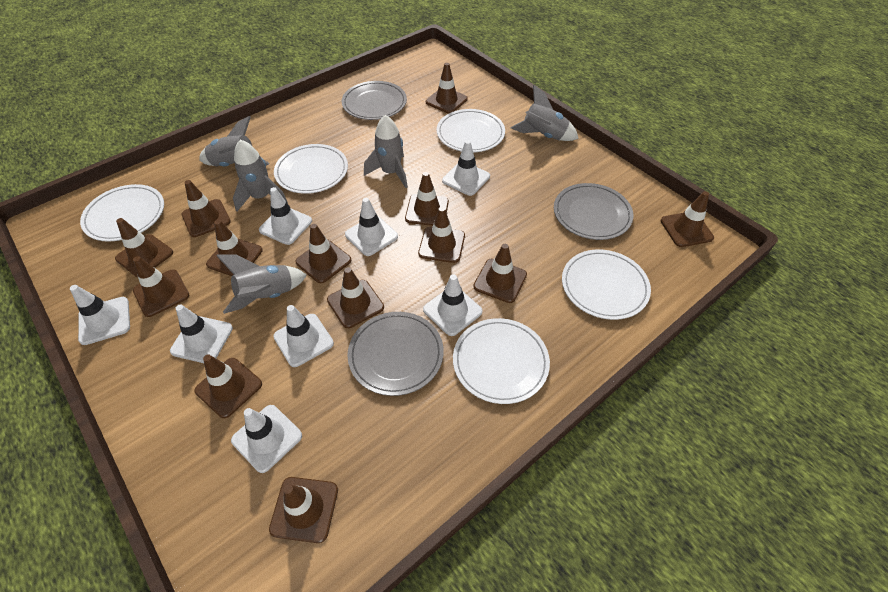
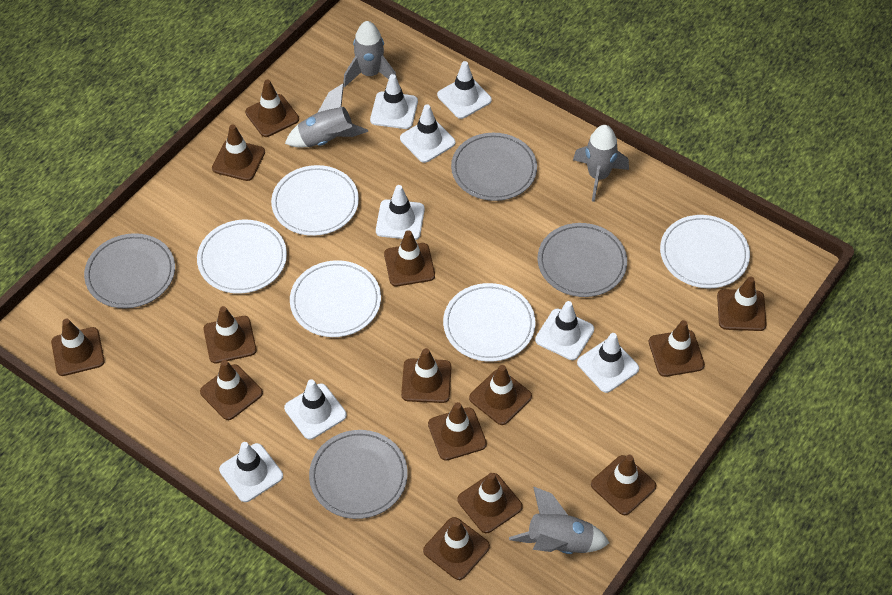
brown traffic cone: 13 -> 14
grey plate: 3 -> 4
grey rocket: 5 -> 4

